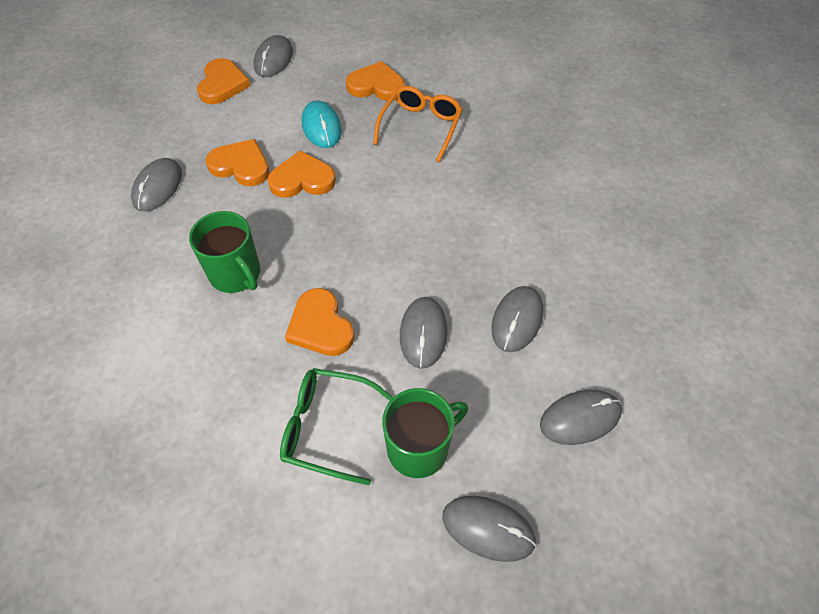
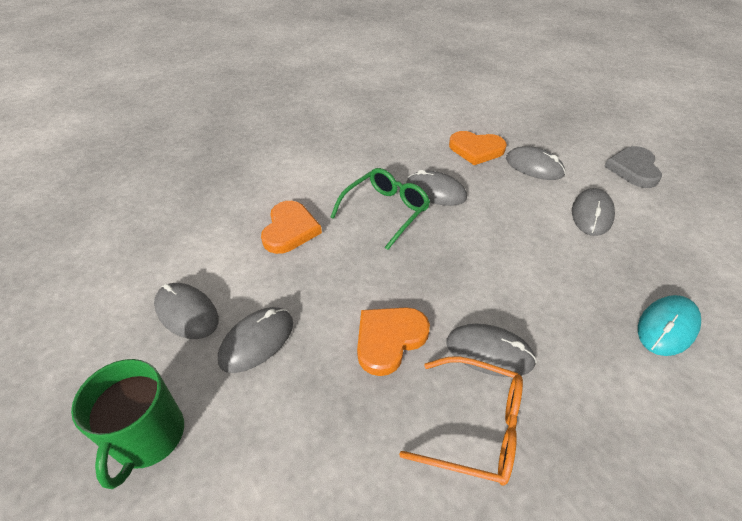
green mug: 2 -> 1
grey heart: 0 -> 1
orange heart: 5 -> 3

